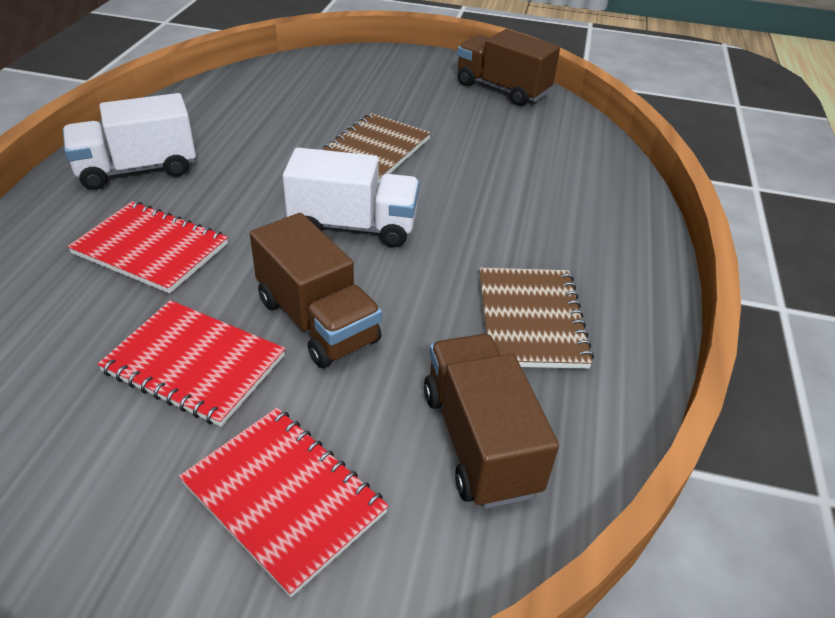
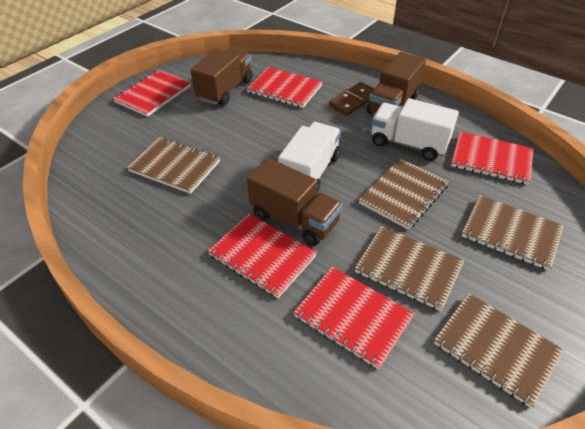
brown domino: 0 -> 1
brown notebook: 2 -> 5
red notebook: 3 -> 5

